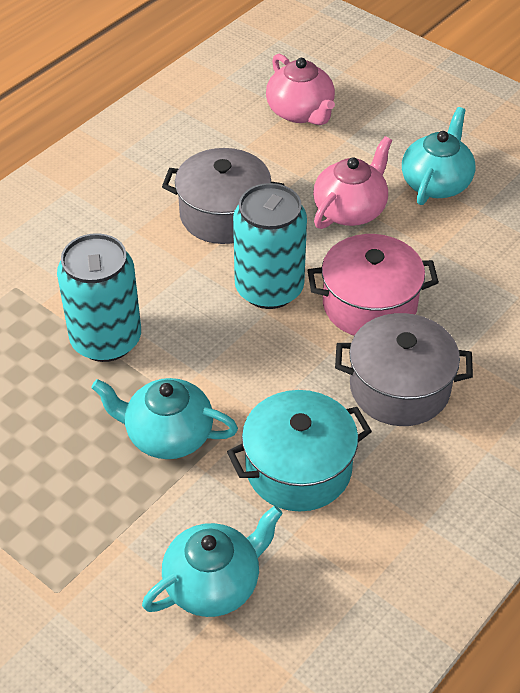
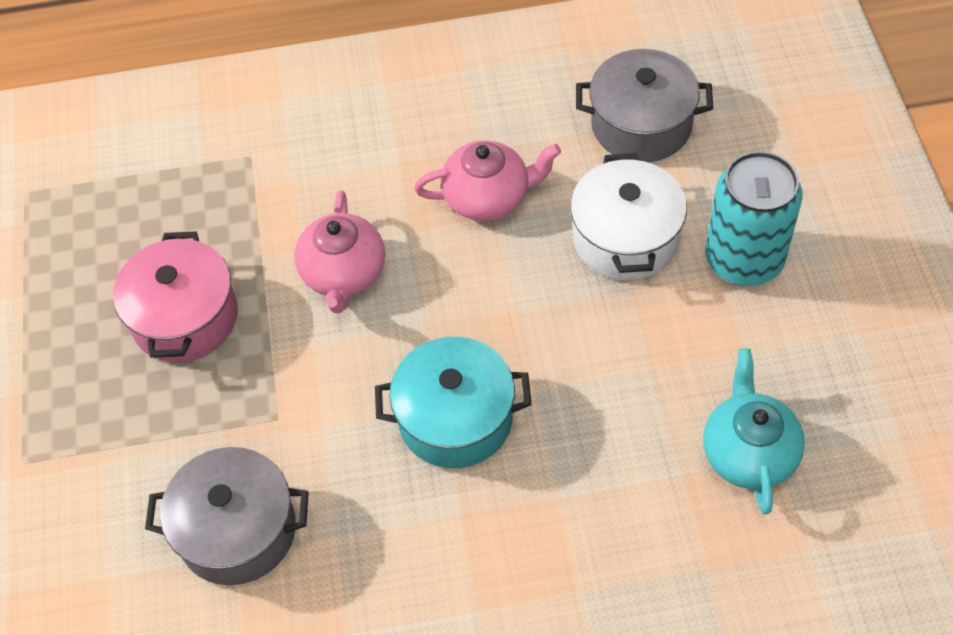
turquoise can: 2 -> 1
turquoise teapot: 3 -> 1
white pot: 0 -> 1

